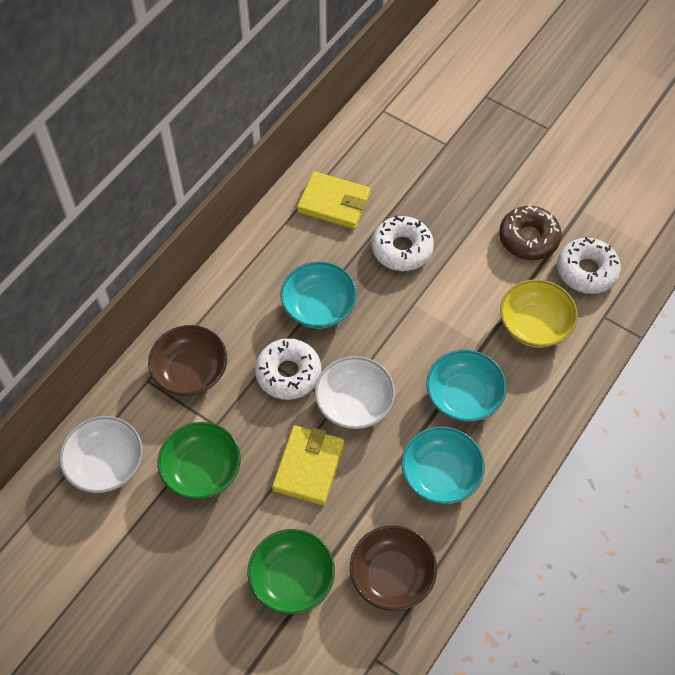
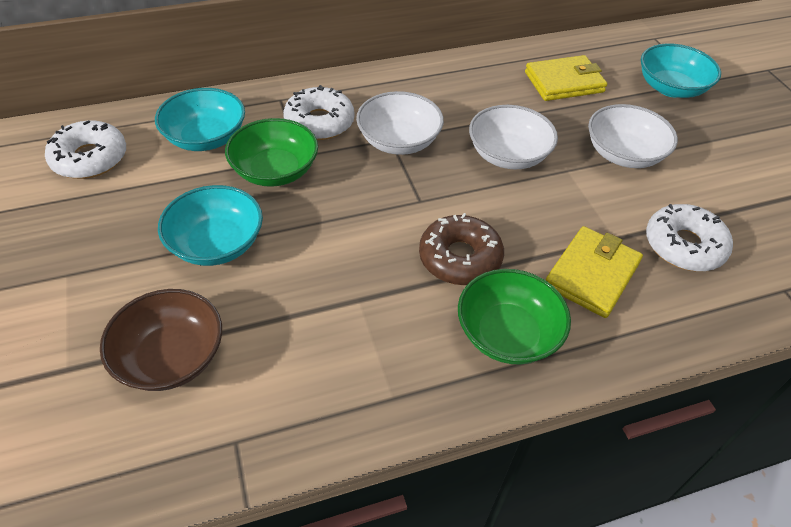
brown bowl: 2 -> 1
white bowl: 2 -> 3
yellow bowl: 1 -> 0

